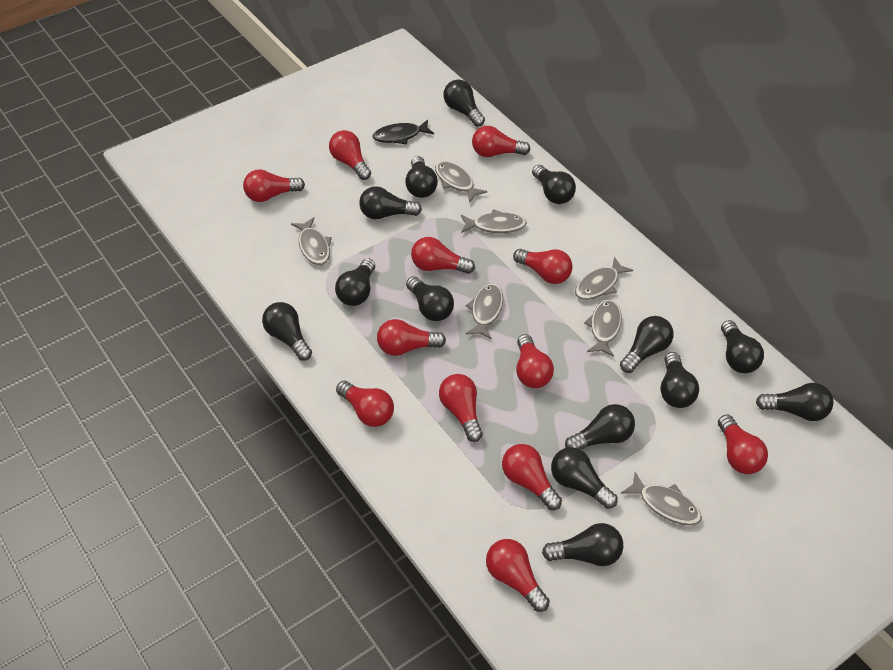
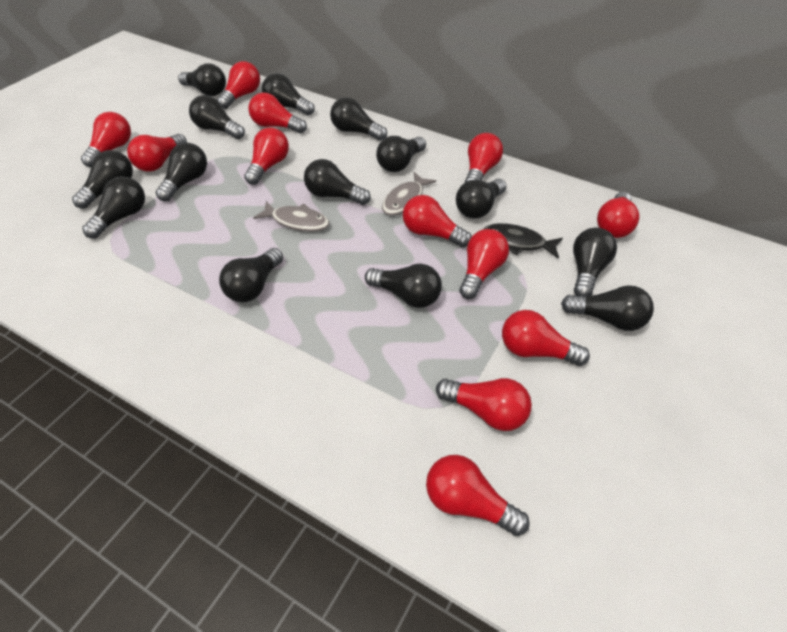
grey fish: 7 -> 2

